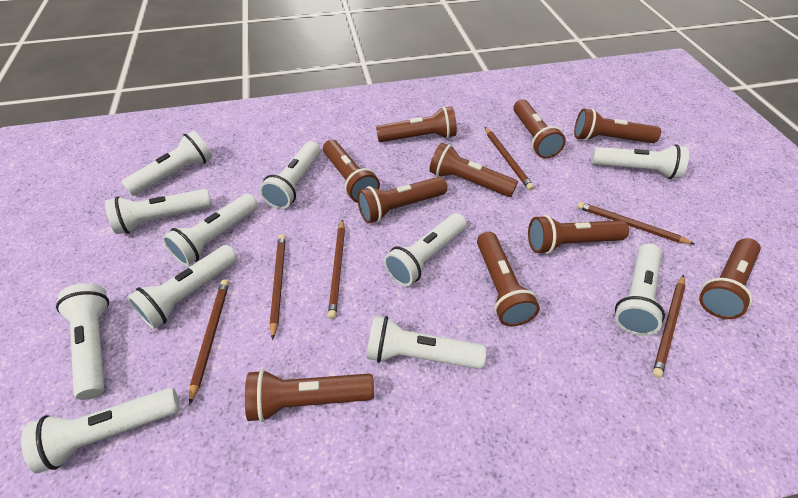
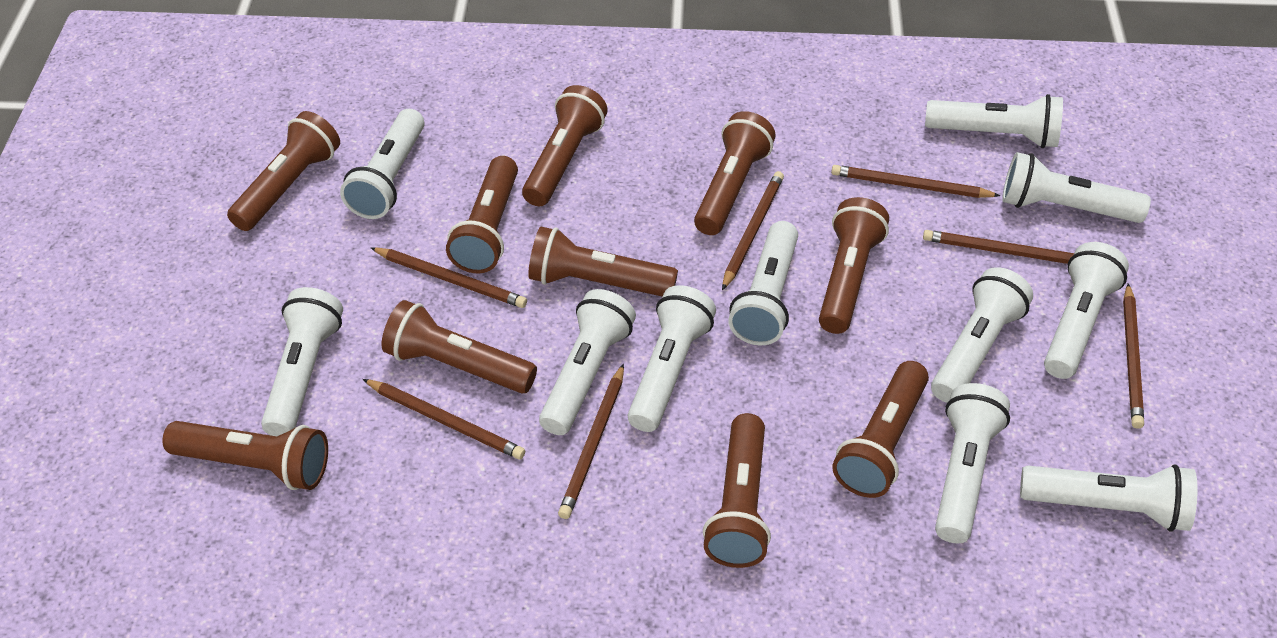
brown pencil: 6 -> 7

